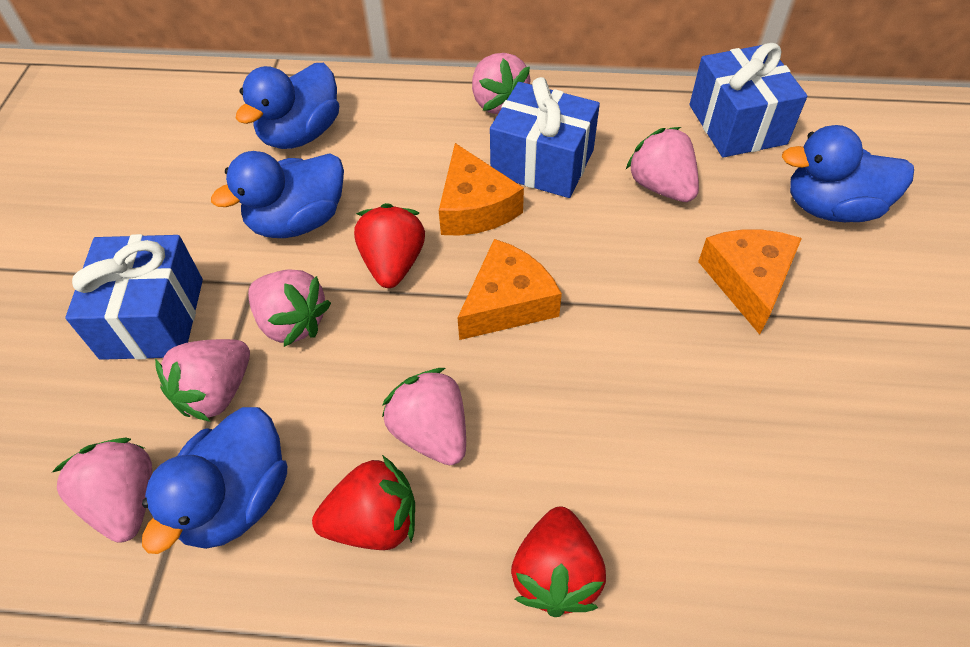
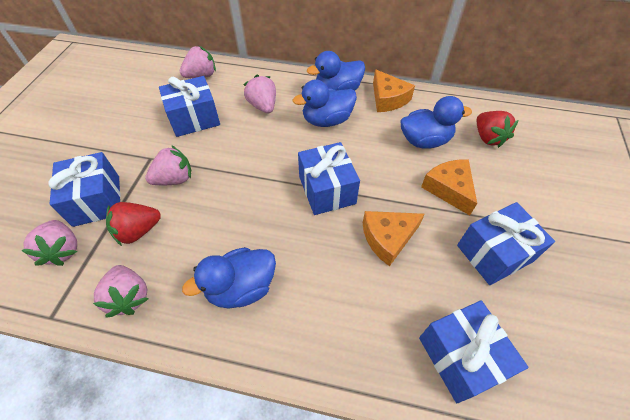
blue gift: 3 -> 5
pink strawberry: 6 -> 5
red strawberry: 3 -> 2

